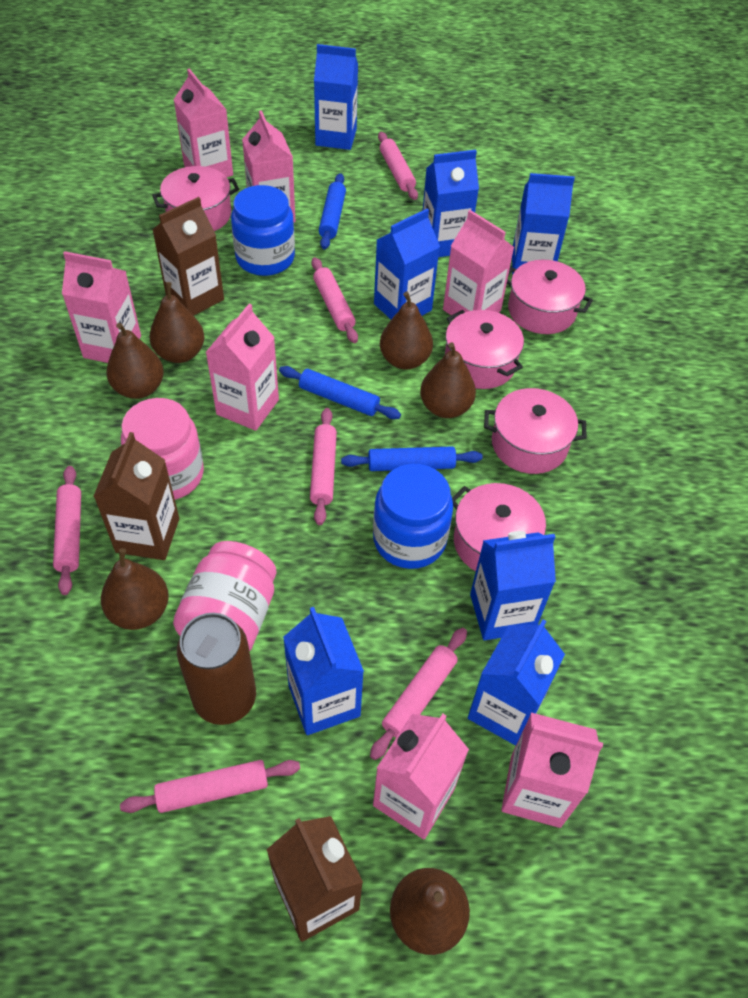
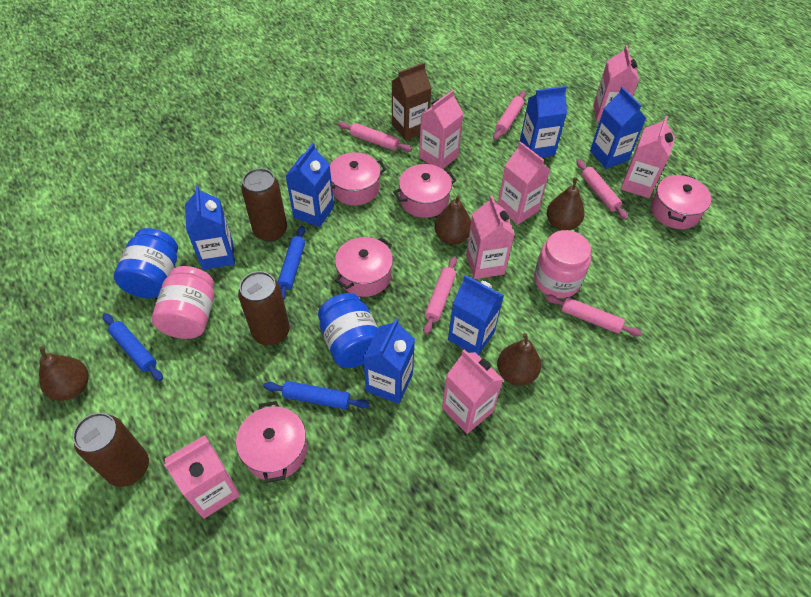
blue carton: 7 -> 6
brown can: 1 -> 3
brown carton: 3 -> 1
brown pear: 6 -> 4
pink rolling pin: 6 -> 5

